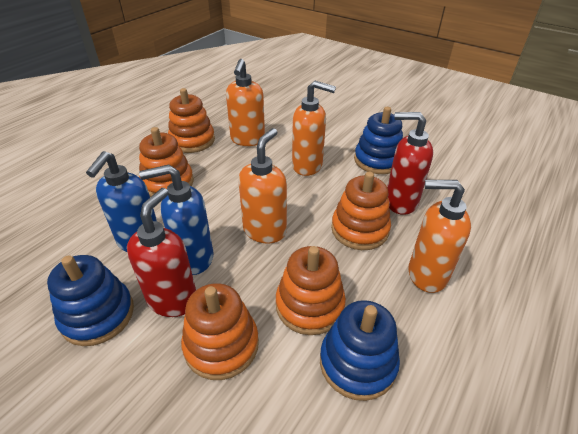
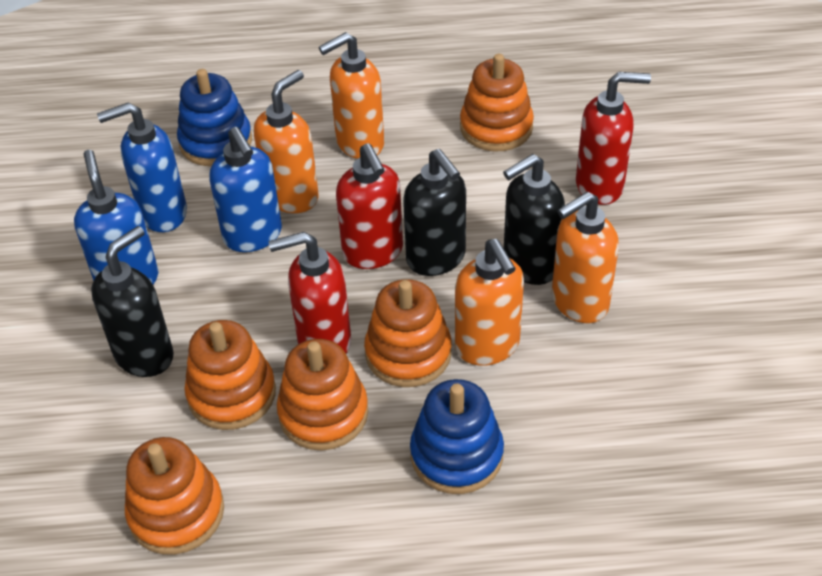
black soap dispenser: 0 -> 3
blue soap dispenser: 2 -> 3
blue stacking toy: 3 -> 2
red soap dispenser: 2 -> 3

